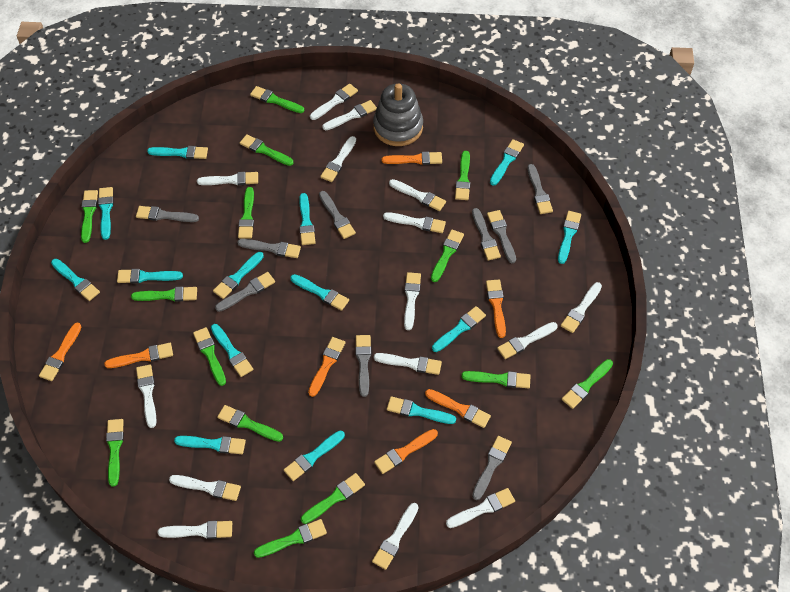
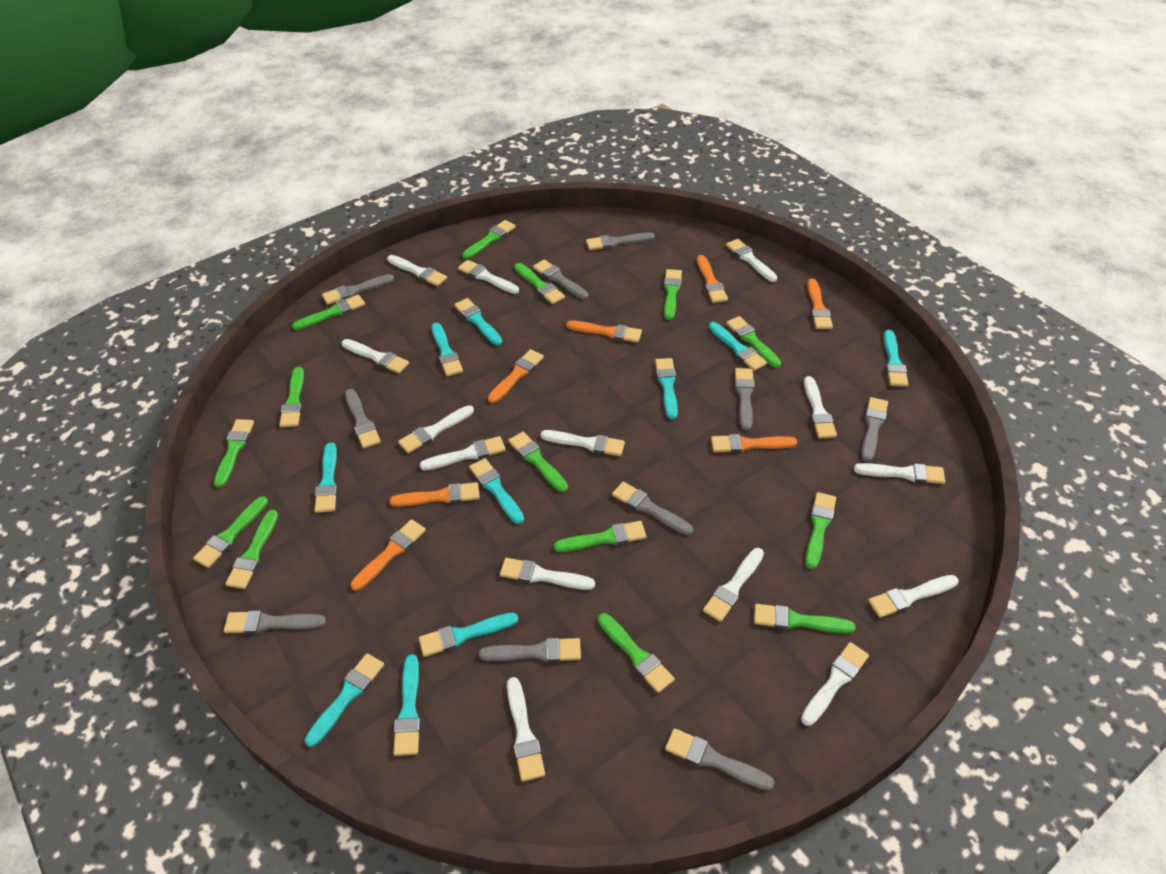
grey brush: 9 -> 10
grey stacking toy: 1 -> 0
turquoise brush: 14 -> 10
white brush: 15 -> 14

